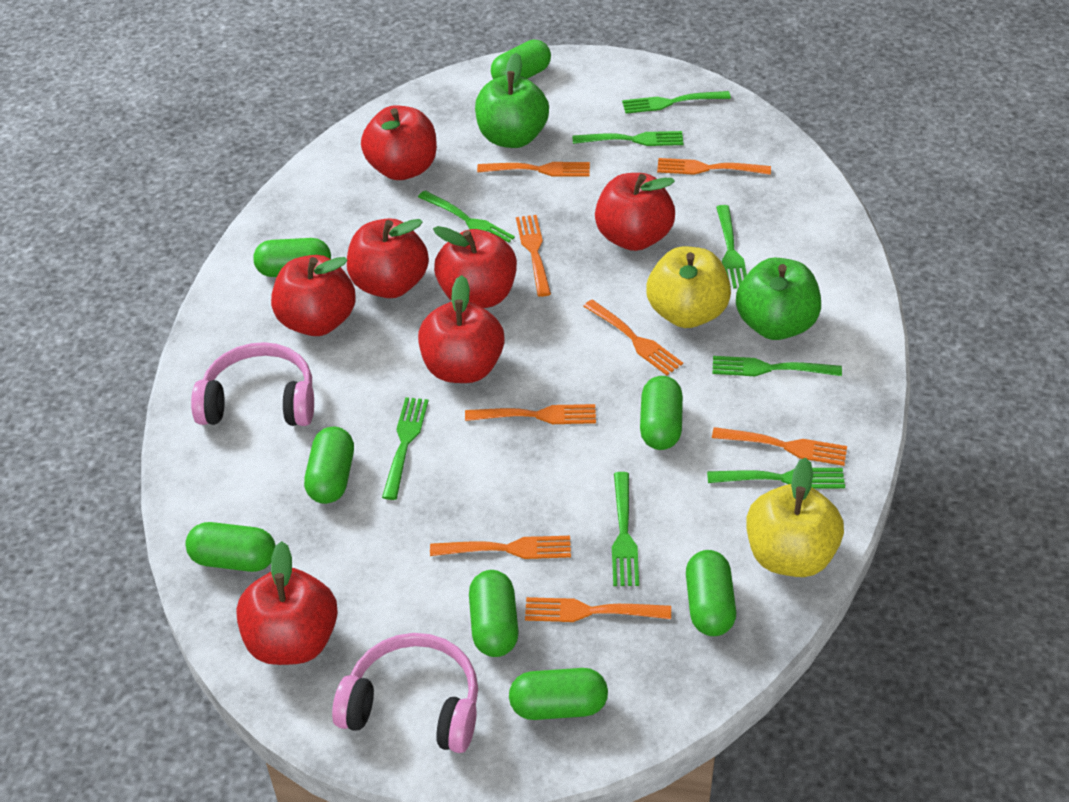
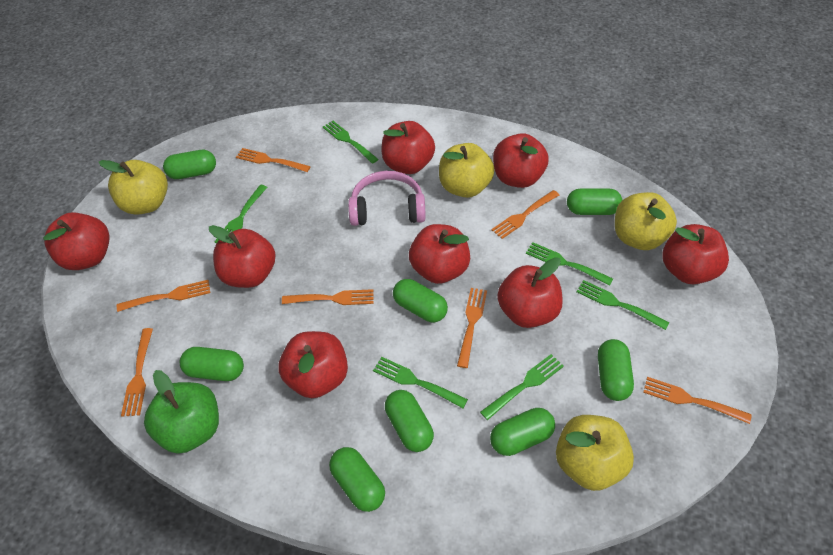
green apple: 2 -> 1
green fork: 8 -> 6
orange fork: 8 -> 7
pink headphones: 2 -> 1
red apple: 7 -> 8
yellow apple: 2 -> 4

